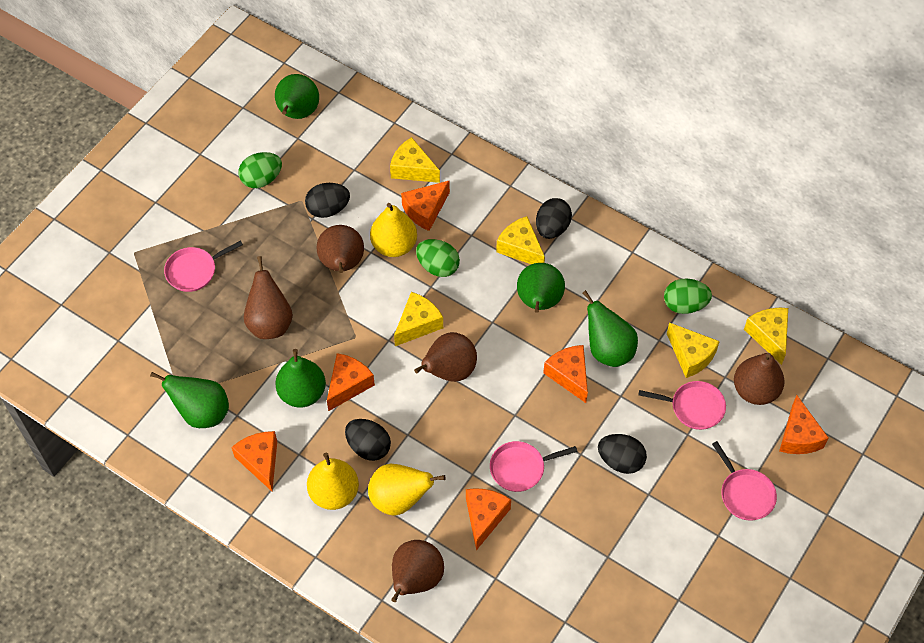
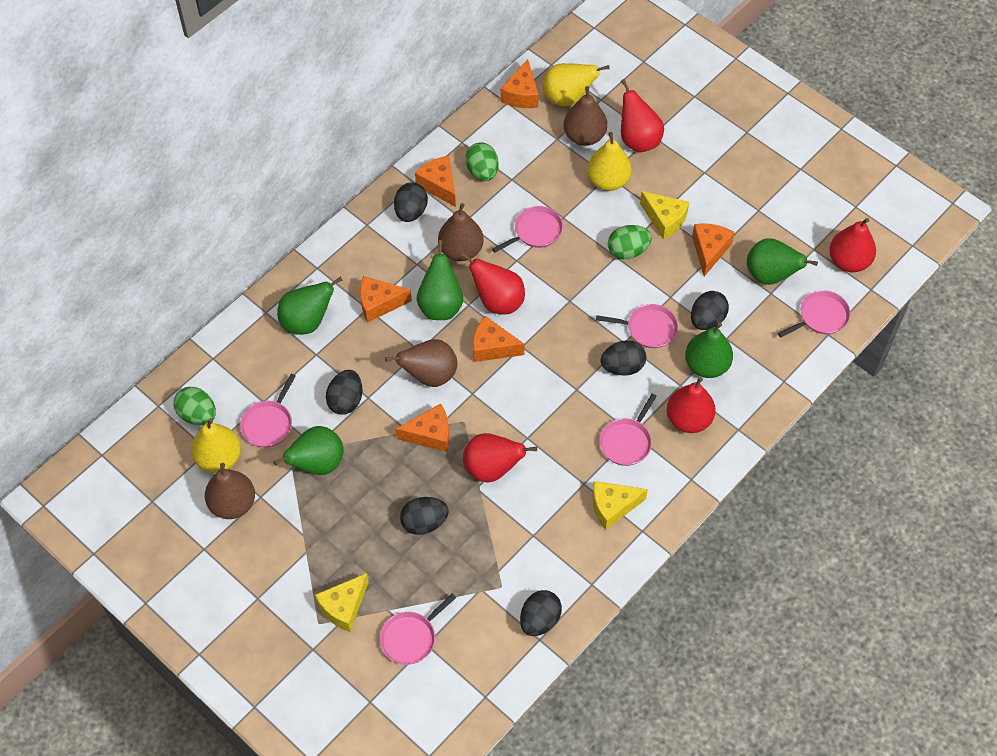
black egg: 4 -> 6
brown pear: 5 -> 4
pink pan: 4 -> 6
red pear: 0 -> 5
yellow cheese: 5 -> 3

